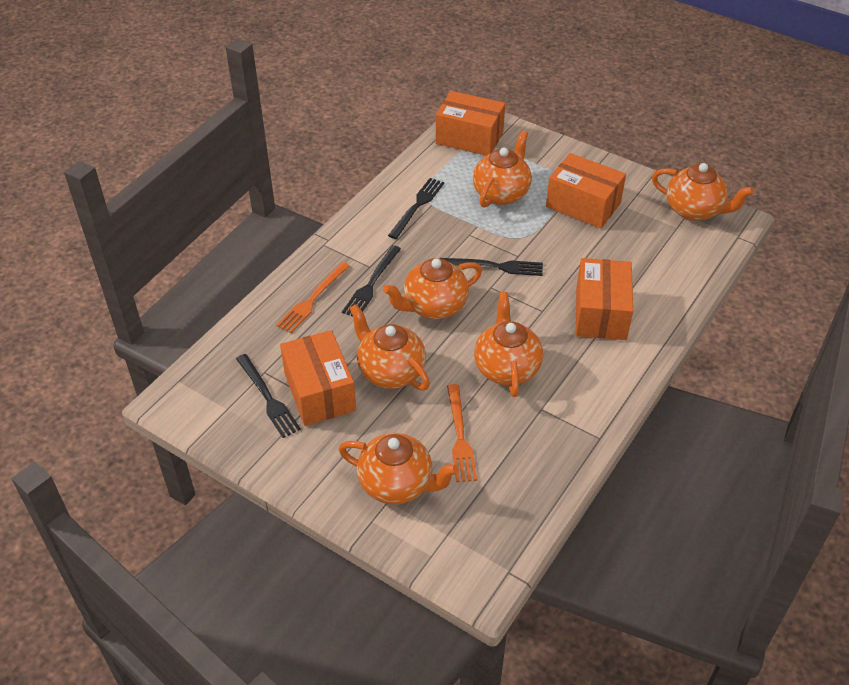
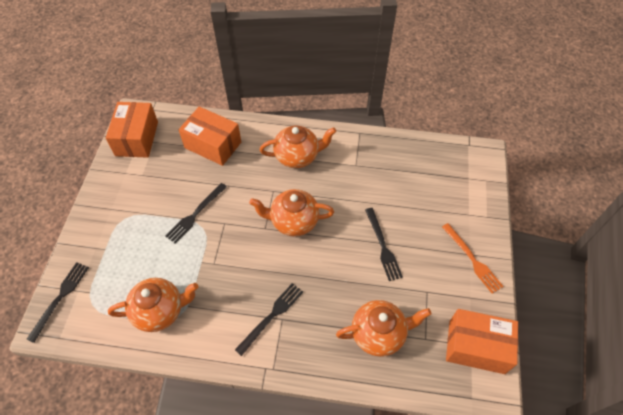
orange box: 4 -> 3
orange fork: 2 -> 1
orange teapot: 6 -> 4

